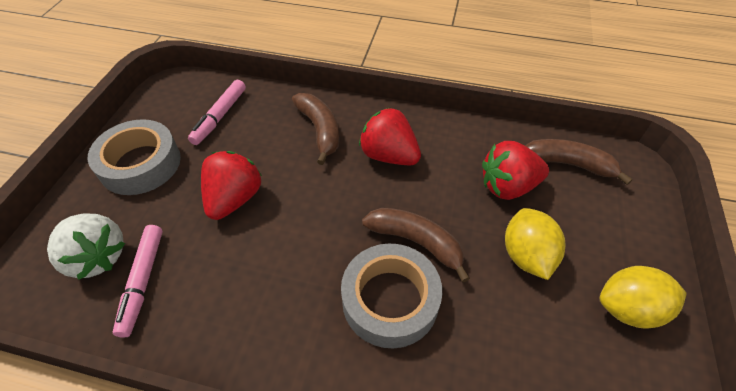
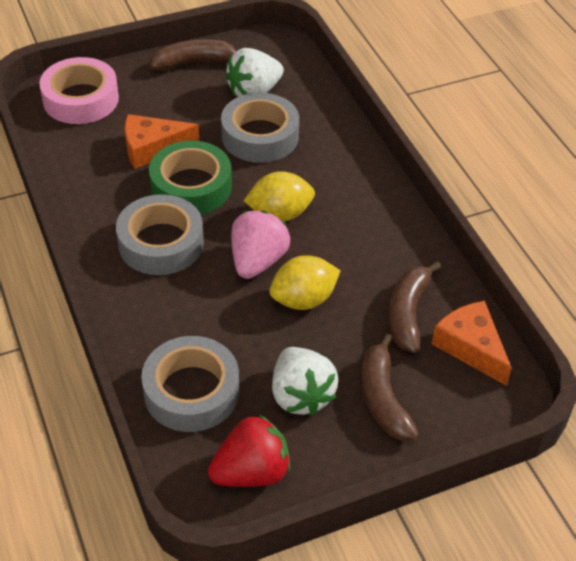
green tape: 0 -> 1
grey tape: 2 -> 3
orange cheese: 0 -> 2
pink marker: 2 -> 0
pink strawberry: 0 -> 1
pink tape: 0 -> 1
red strawberry: 3 -> 1
white strawberry: 1 -> 2

